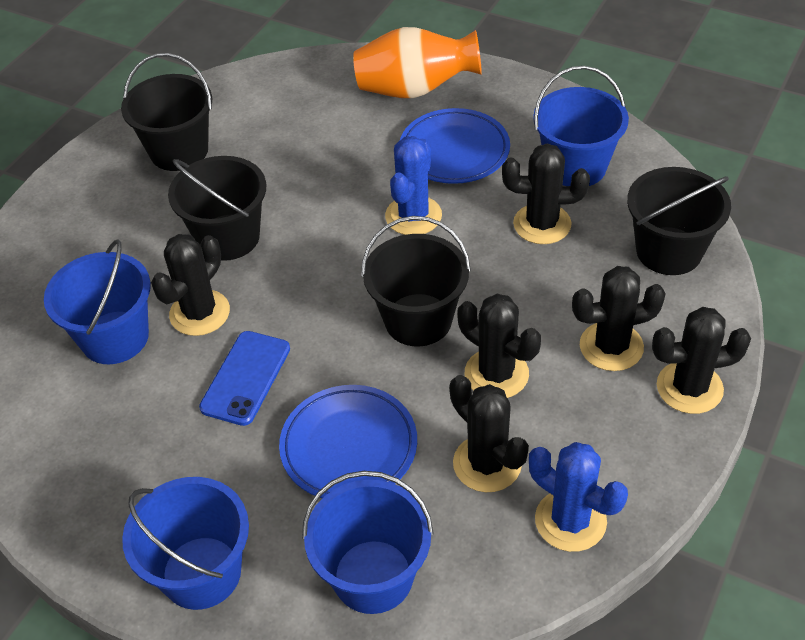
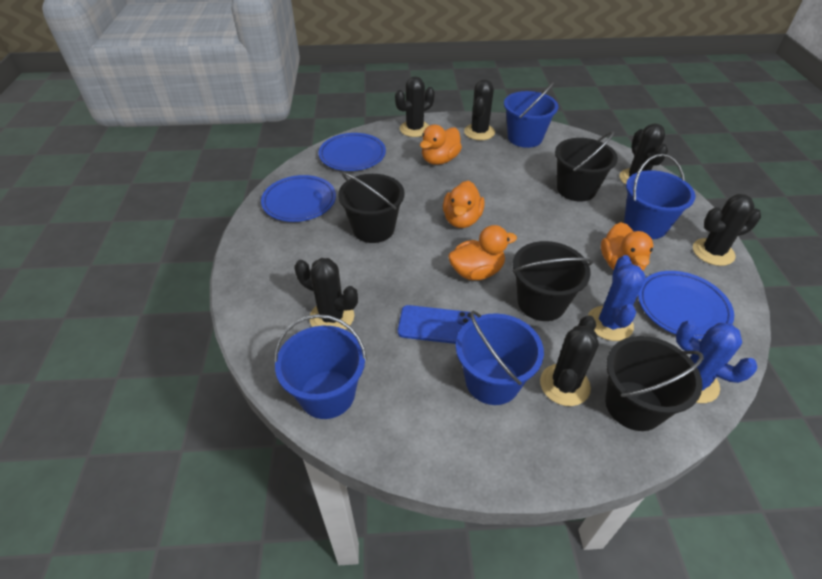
blue plate: 2 -> 3
orange duck: 0 -> 4
orange vase: 1 -> 0

